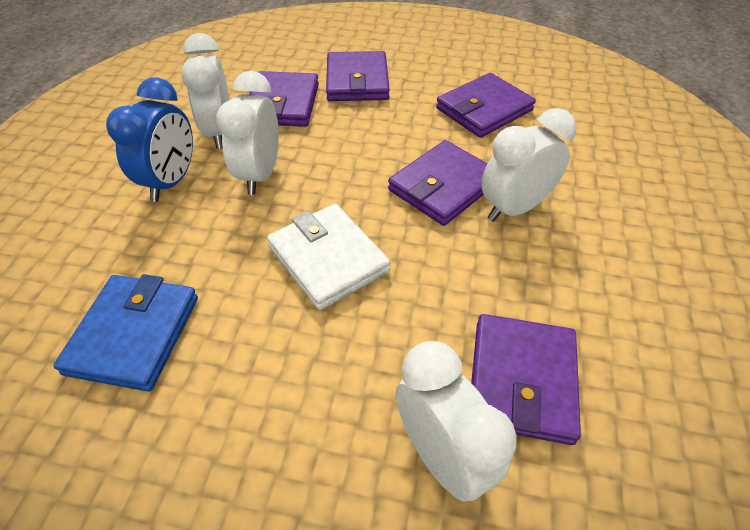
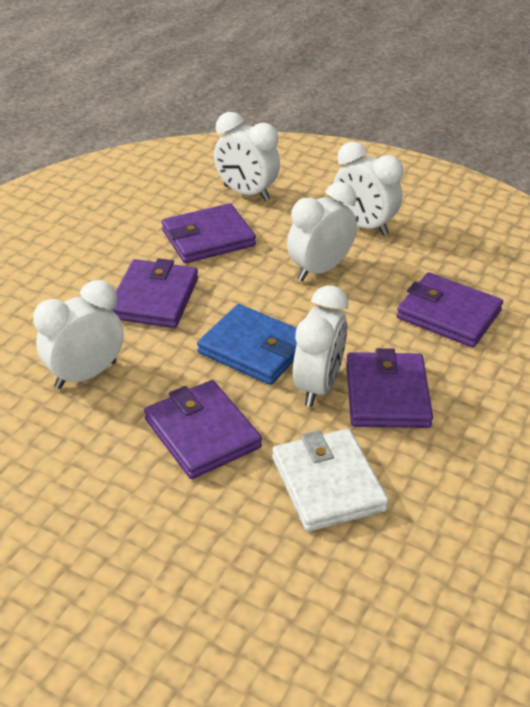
blue clock: 1 -> 0
white clock: 4 -> 5

